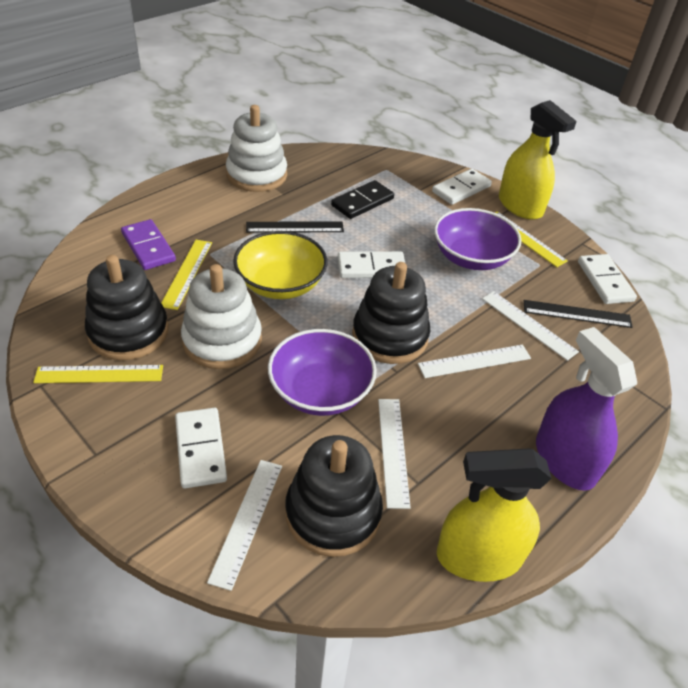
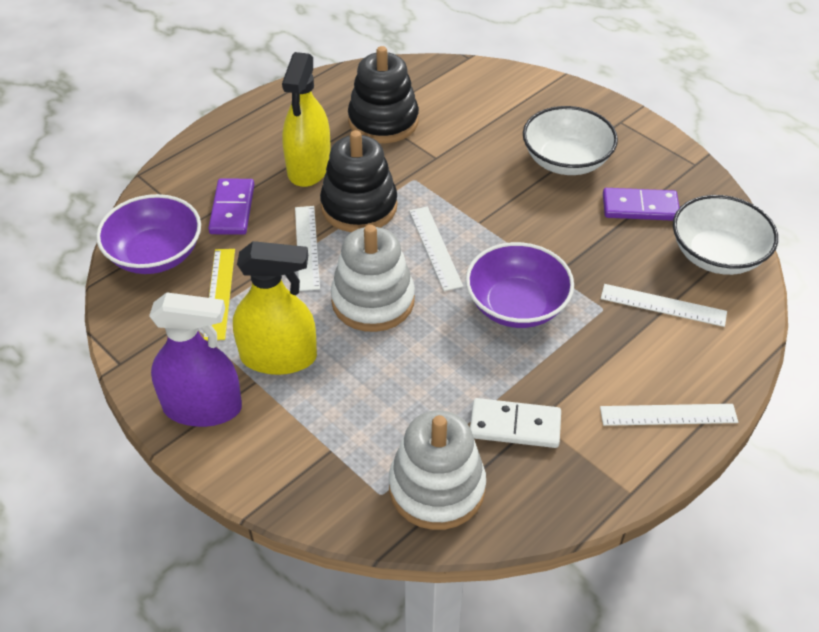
black domino: 1 -> 0
black ruler: 2 -> 0
black stacking toy: 3 -> 2
purple domino: 1 -> 2
white bowl: 0 -> 2
white domino: 4 -> 1
yellow bowl: 1 -> 0
yellow ruler: 3 -> 1

